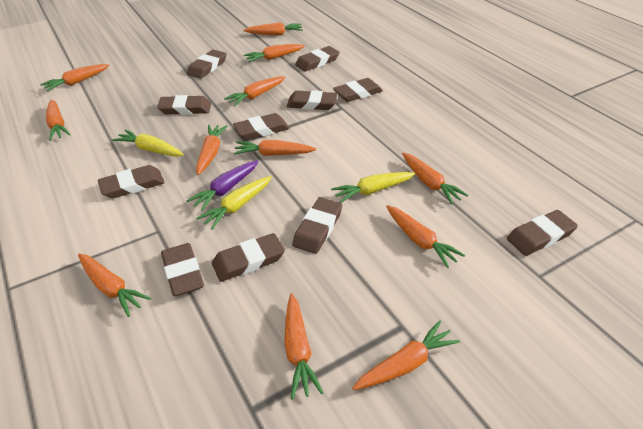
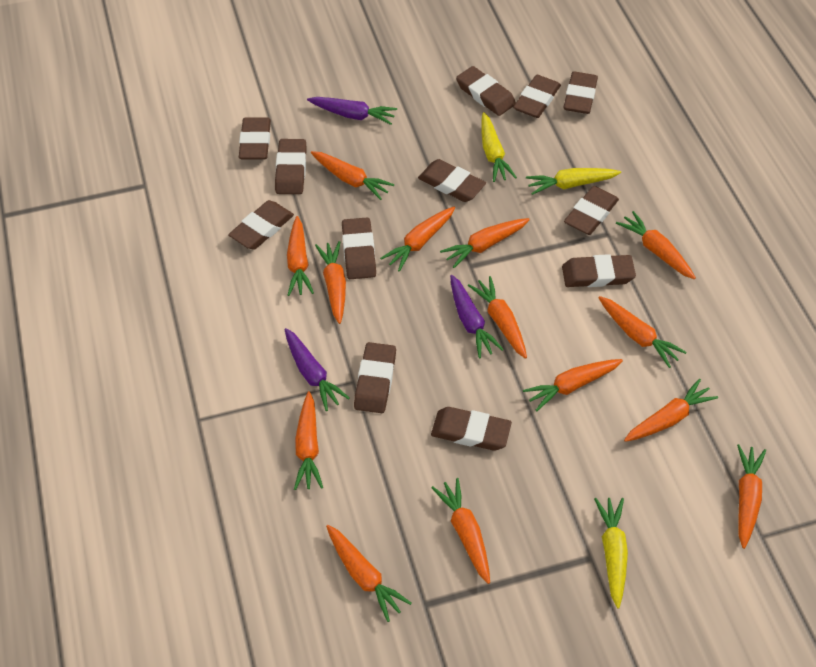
brown eraser: 11 -> 12
orange carrot: 12 -> 14
purple carrot: 1 -> 3

